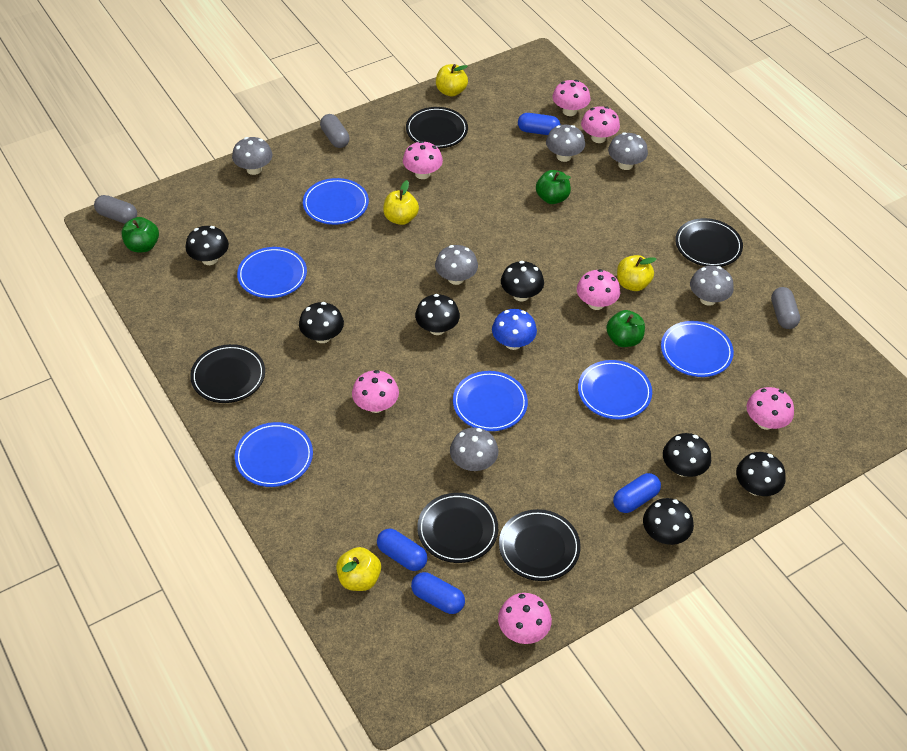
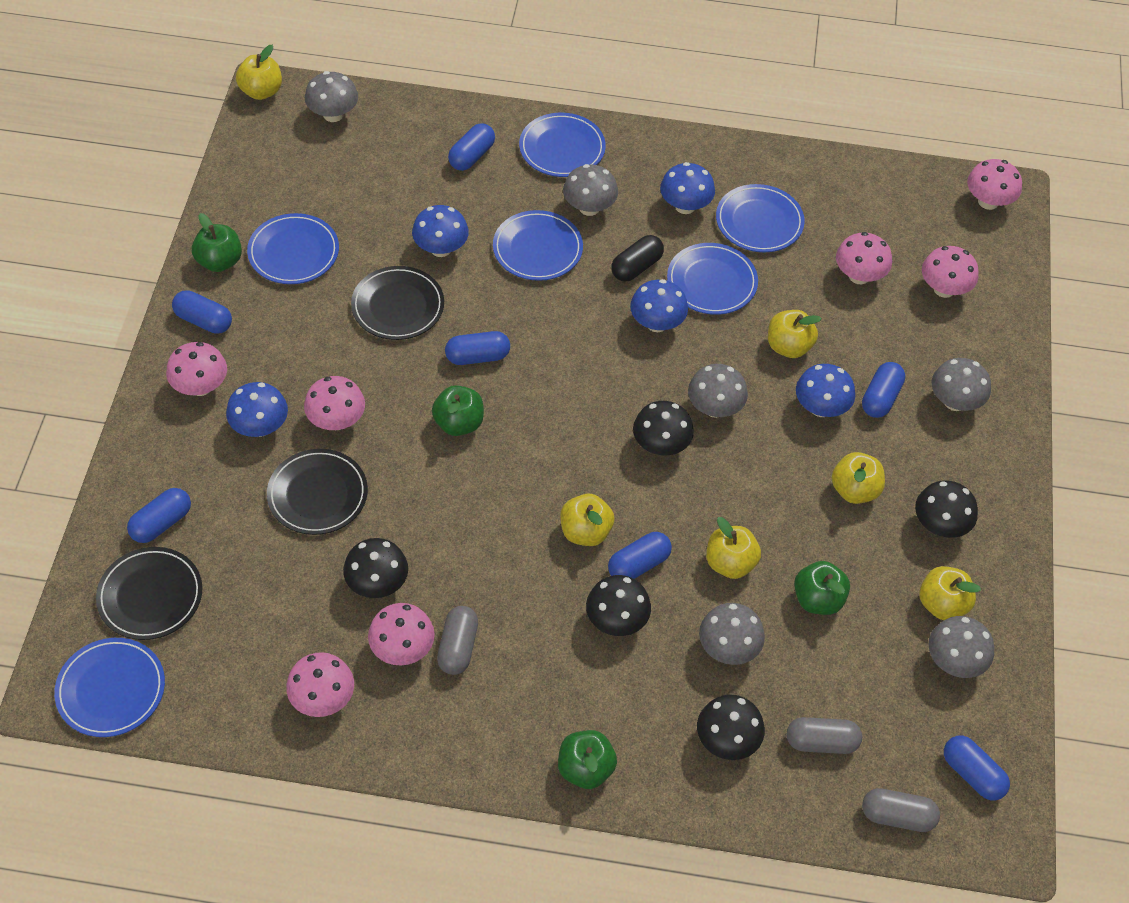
black capsule: 0 -> 1
black mushroom: 7 -> 5
black plate: 5 -> 3
blue capsule: 4 -> 7
blue mushroom: 1 -> 5
green apple: 3 -> 4
yellow apple: 4 -> 6

